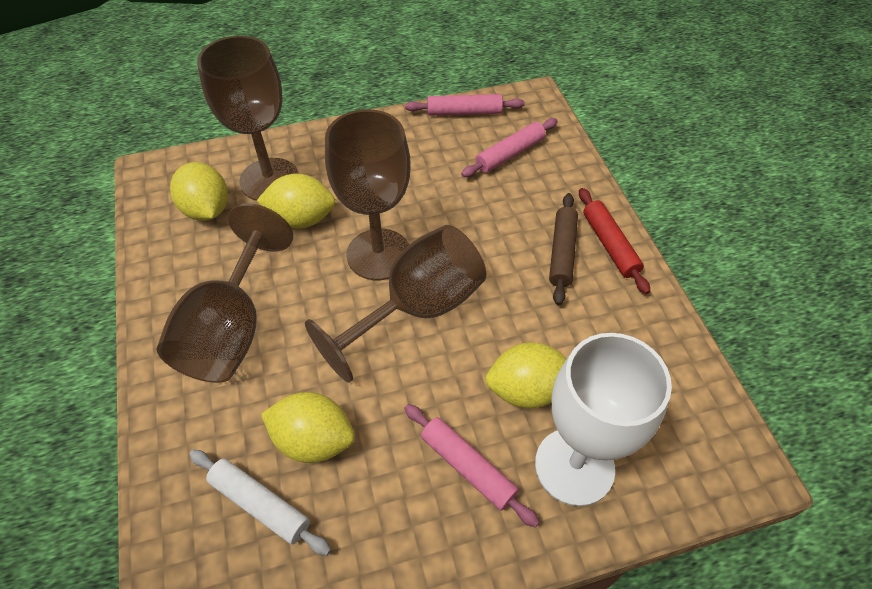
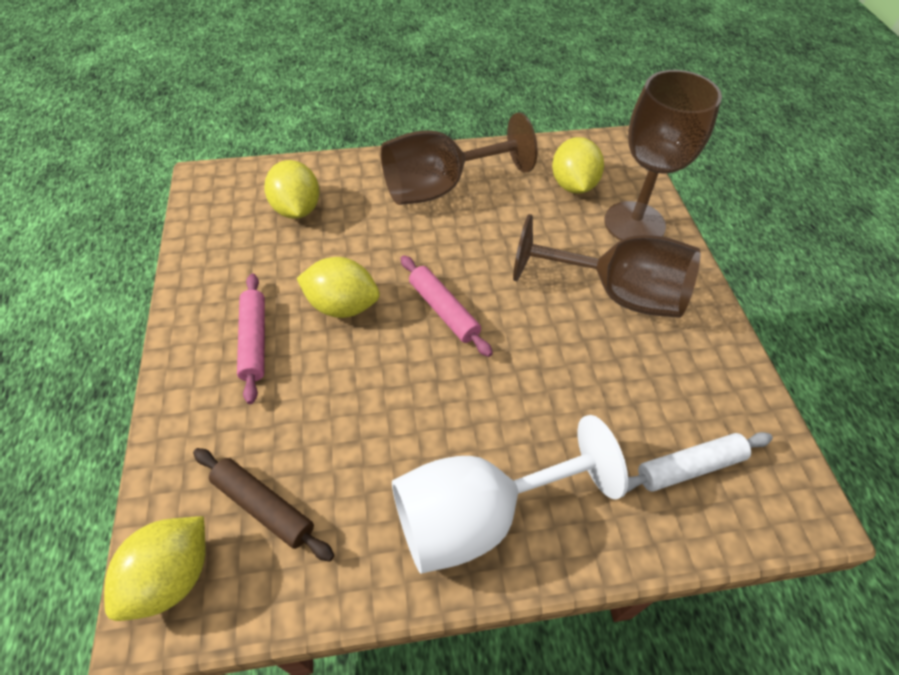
brown goblet: 4 -> 3
pink rolling pin: 3 -> 2
red rolling pin: 1 -> 0

